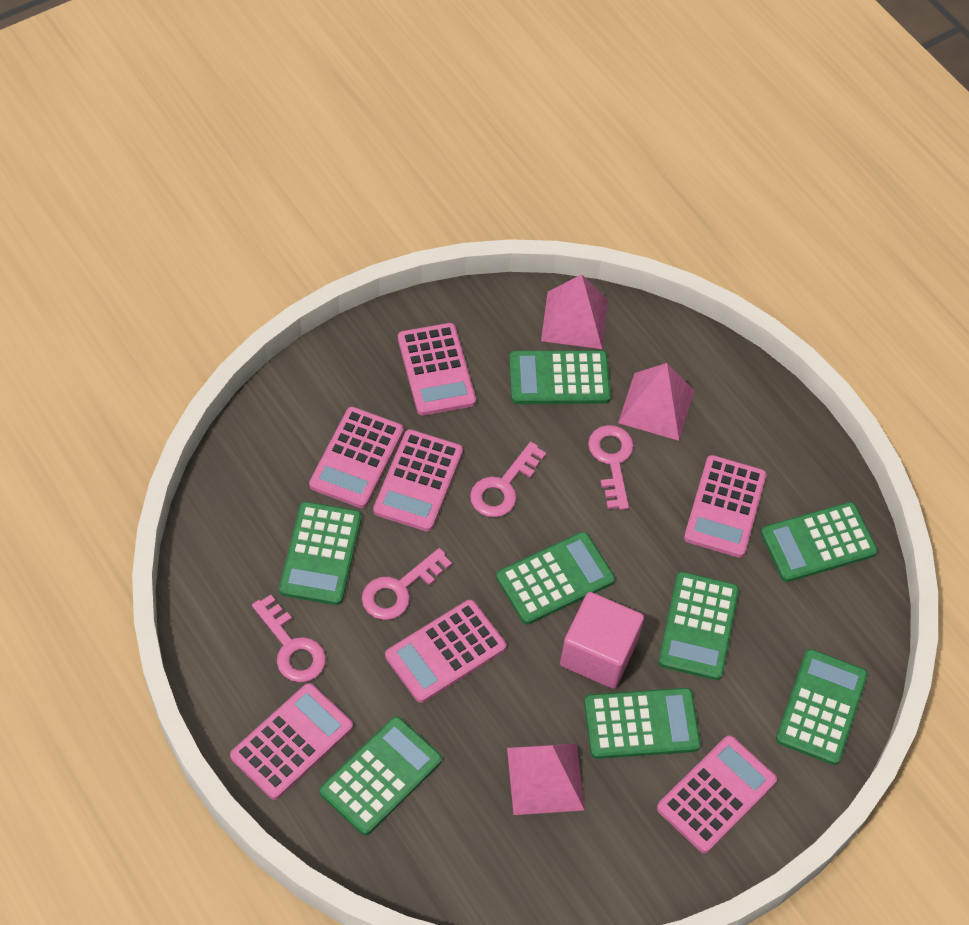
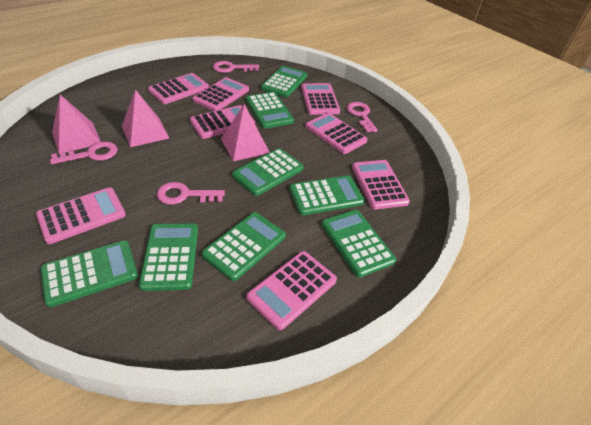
pink calculator: 7 -> 8
pink cube: 1 -> 0

